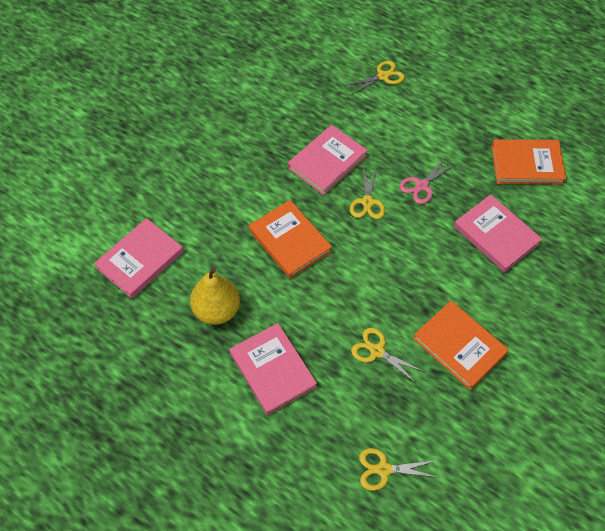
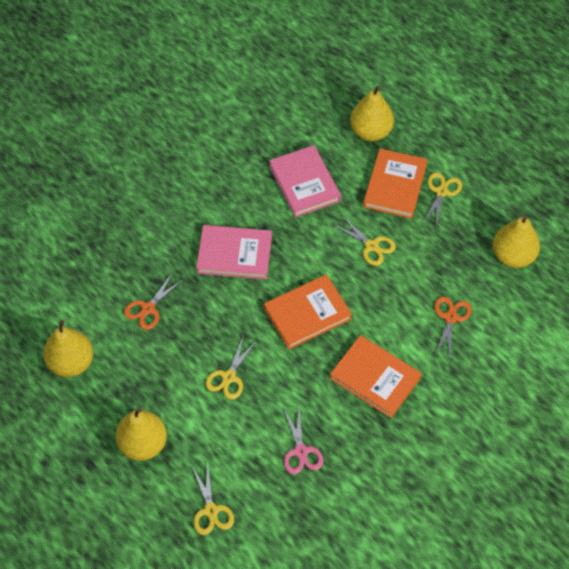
orange scissors: 0 -> 2
pink book: 4 -> 2
yellow pear: 1 -> 4

